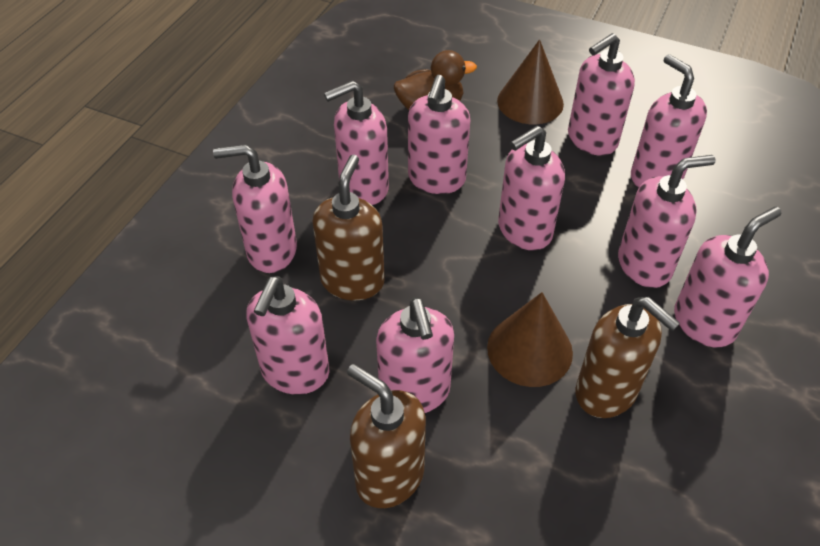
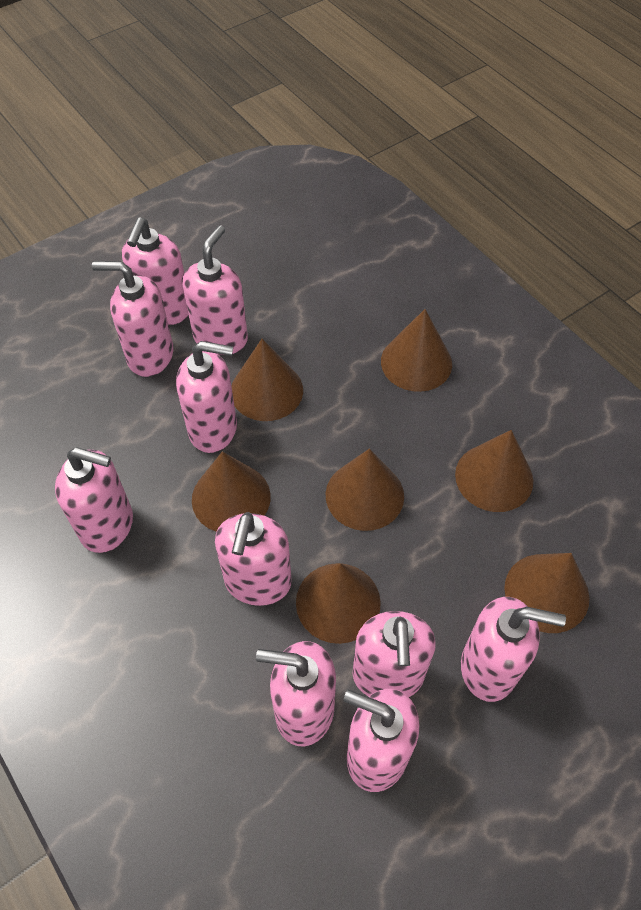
brown cone: 2 -> 7
brown duck: 1 -> 0
brown soap dispenser: 3 -> 0

